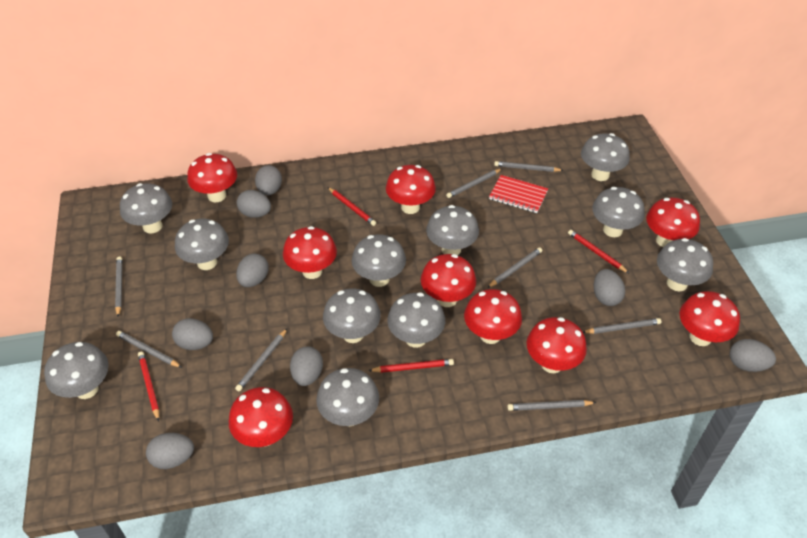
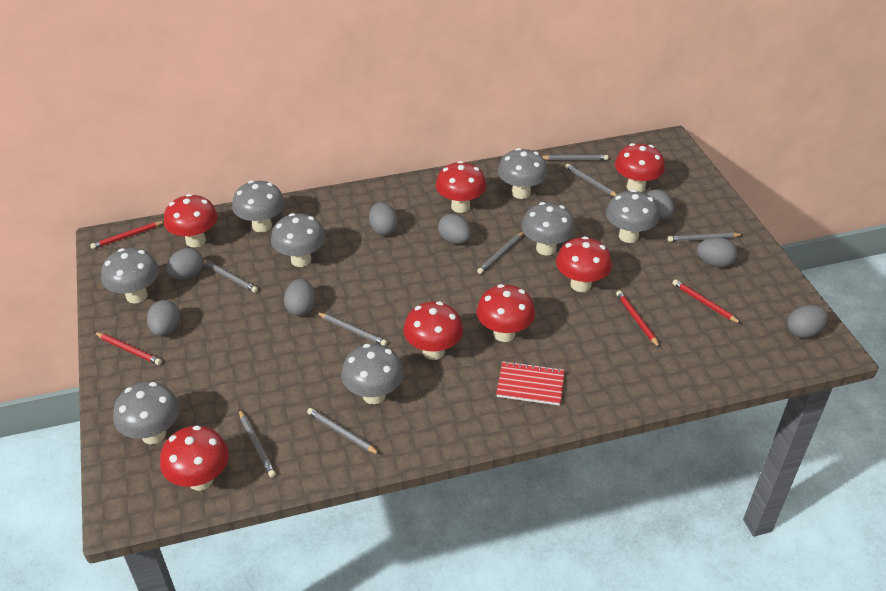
grey mushroom: 11 -> 8
red mushroom: 9 -> 7

